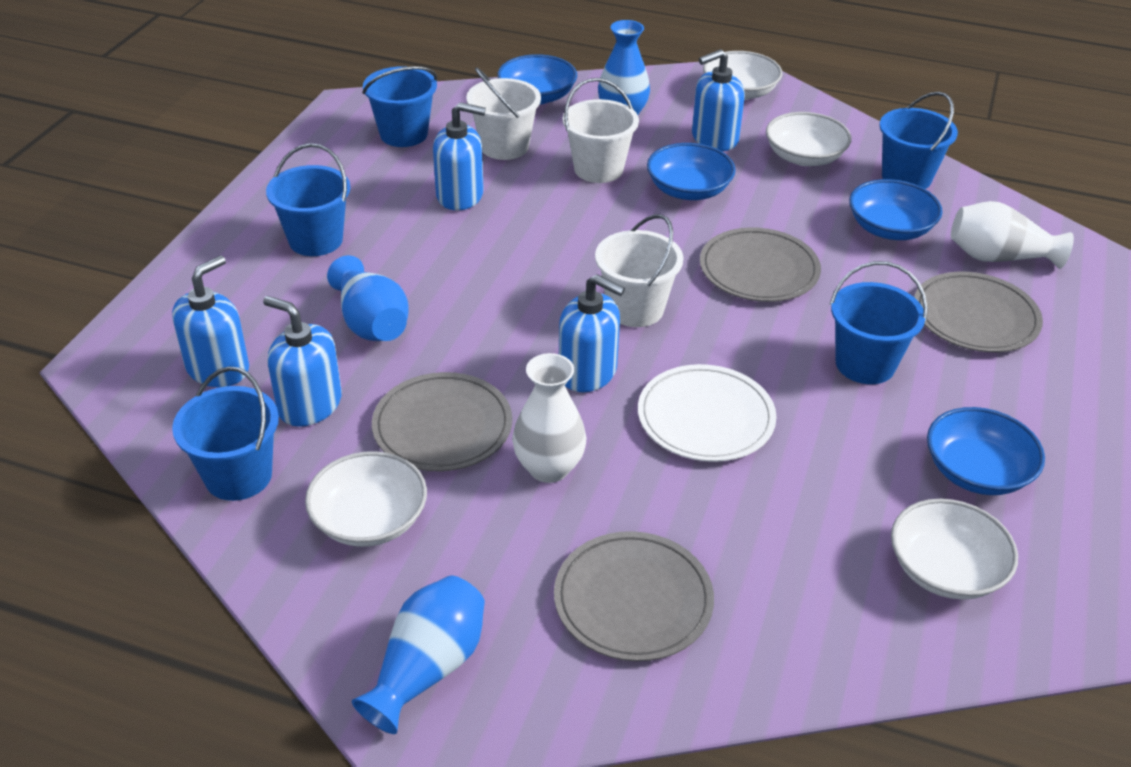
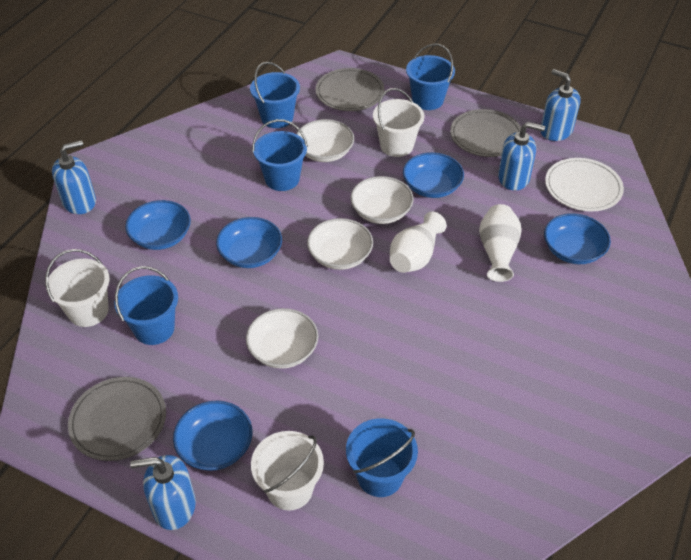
blue bowl: 4 -> 5
blue soap dispenser: 5 -> 4
blue vase: 3 -> 0
grey plate: 4 -> 3

